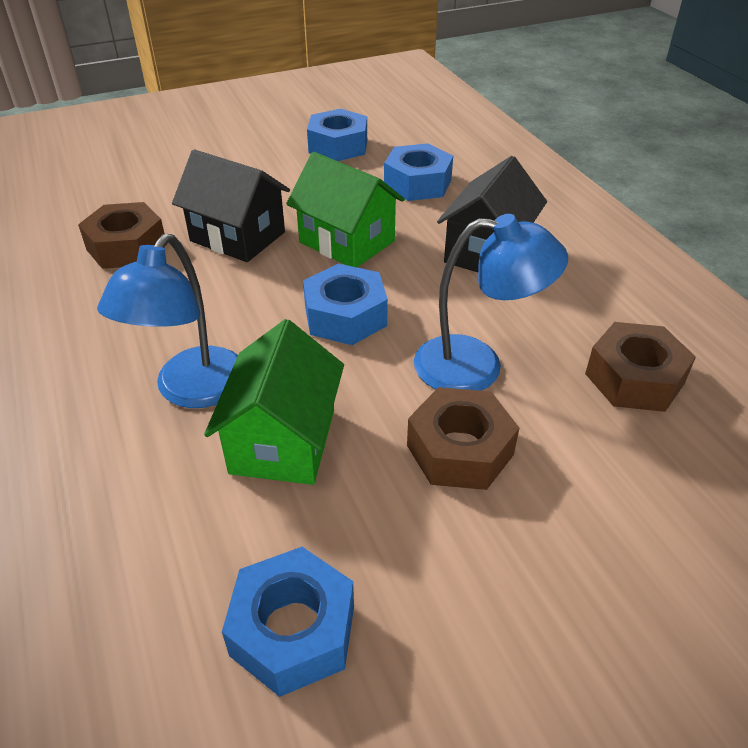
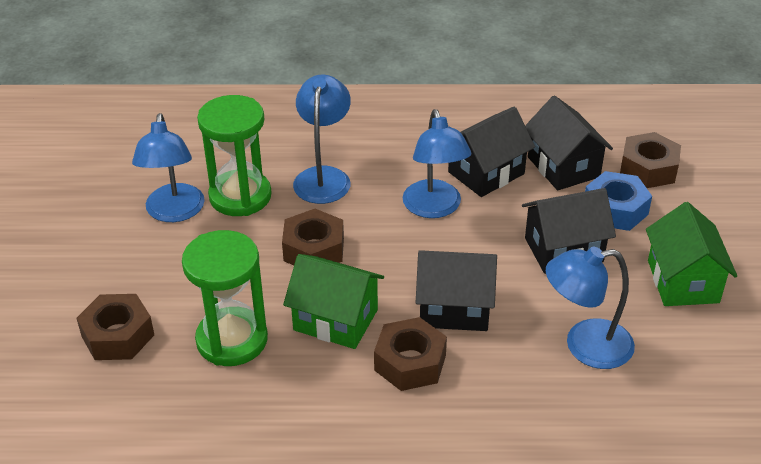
black house: 2 -> 4
blue lamp: 2 -> 4
blue nut: 4 -> 1
brown nut: 3 -> 4
green hourglass: 0 -> 2

